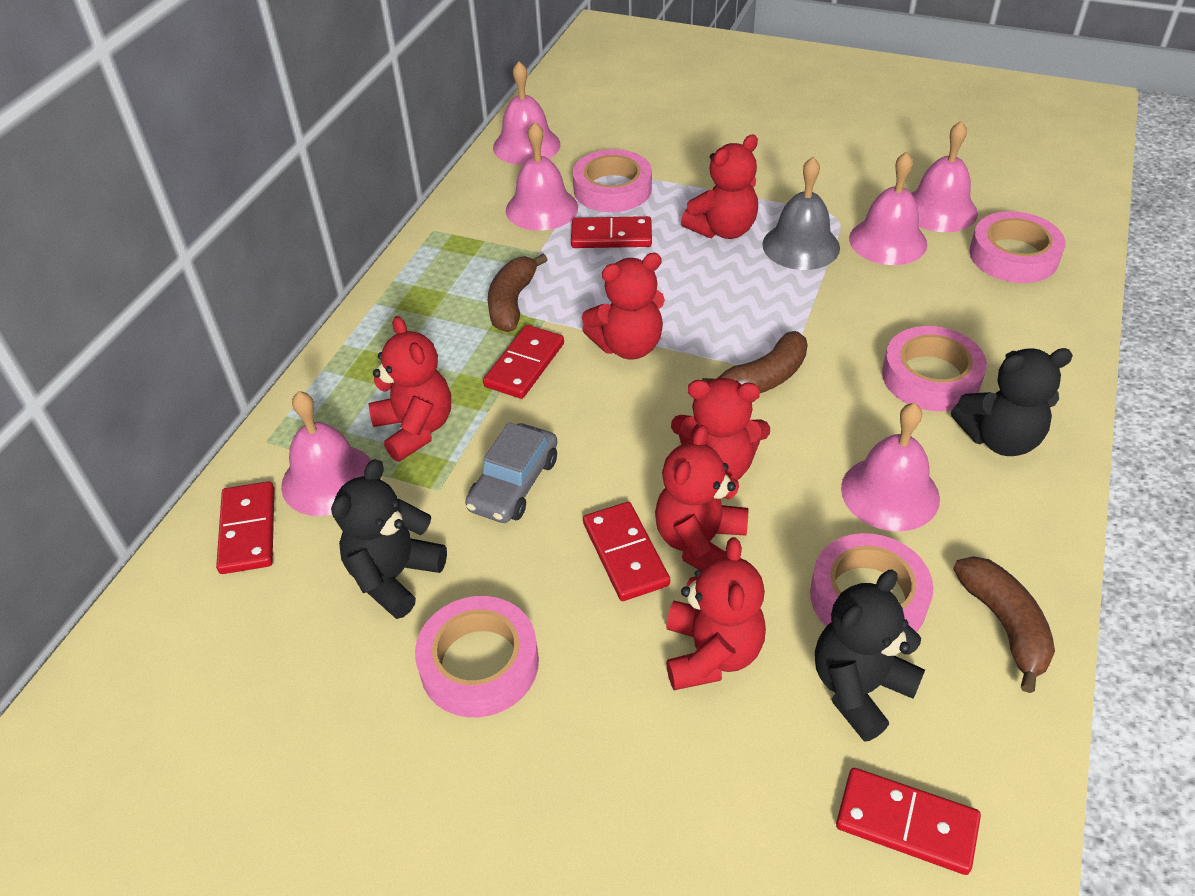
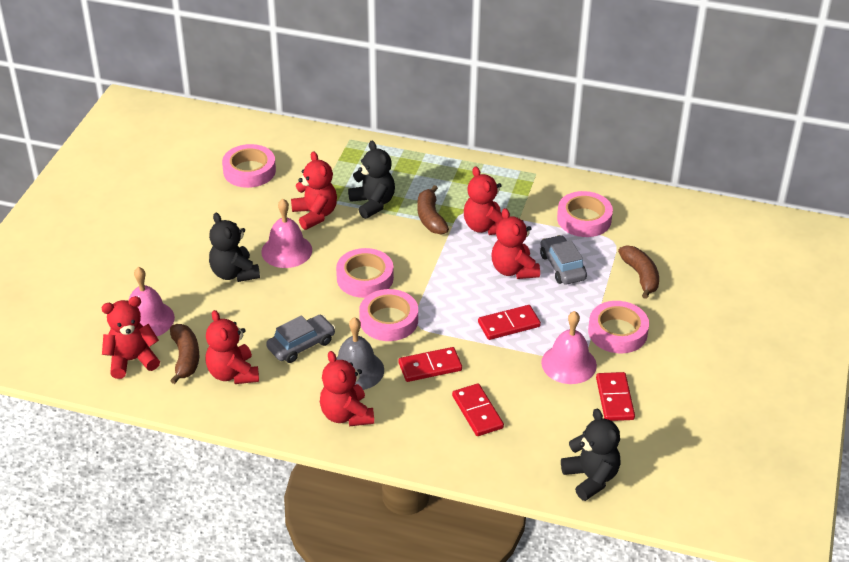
grey car: 1 -> 2
pink bell: 6 -> 3
red domino: 5 -> 4

